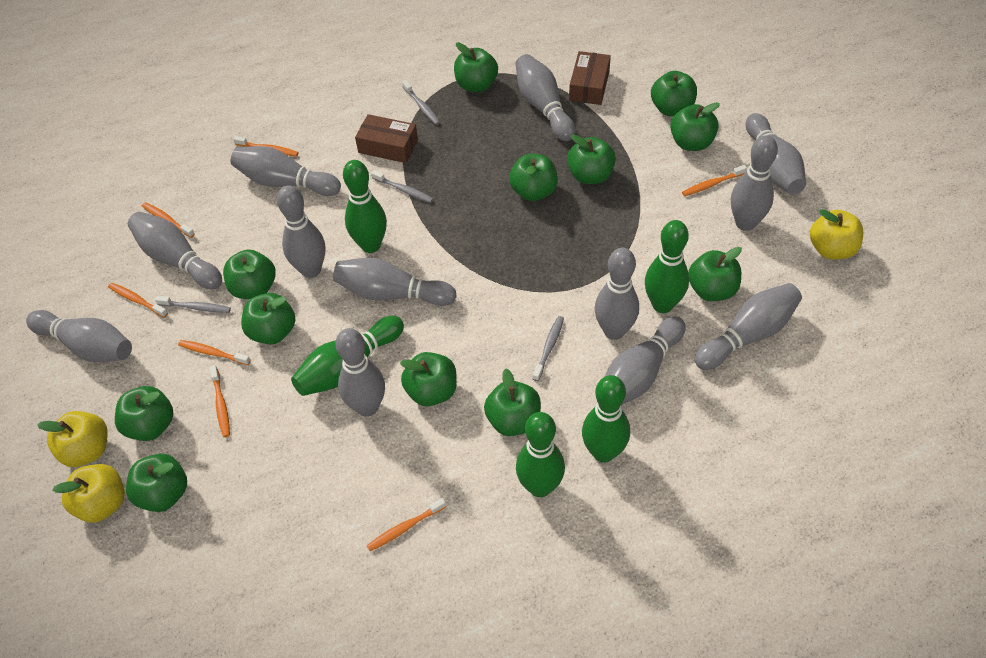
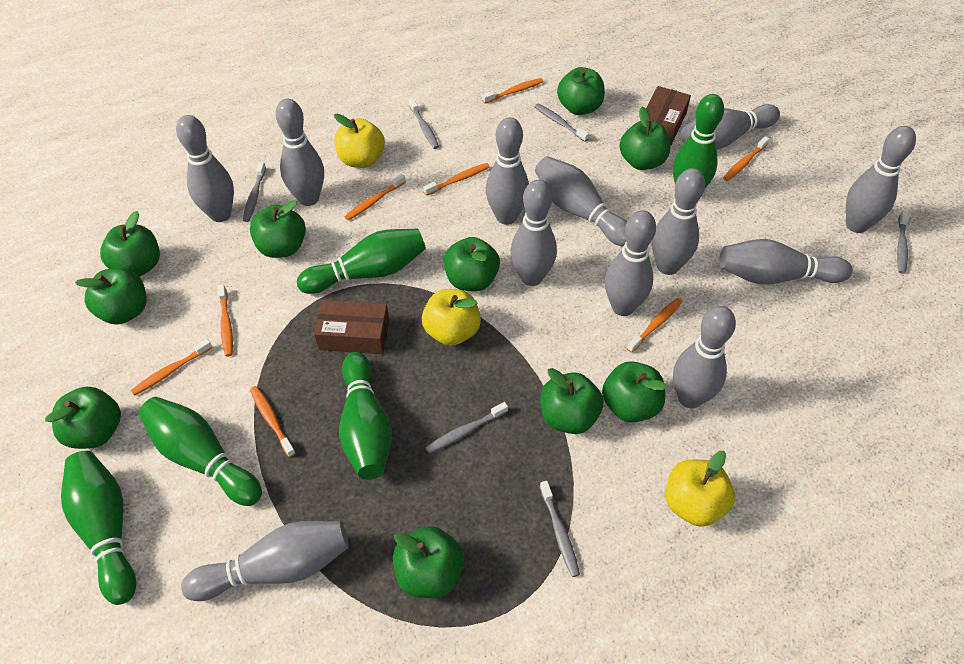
green apple: 12 -> 10
grey toothbrush: 4 -> 6
orange toothbrush: 7 -> 8

